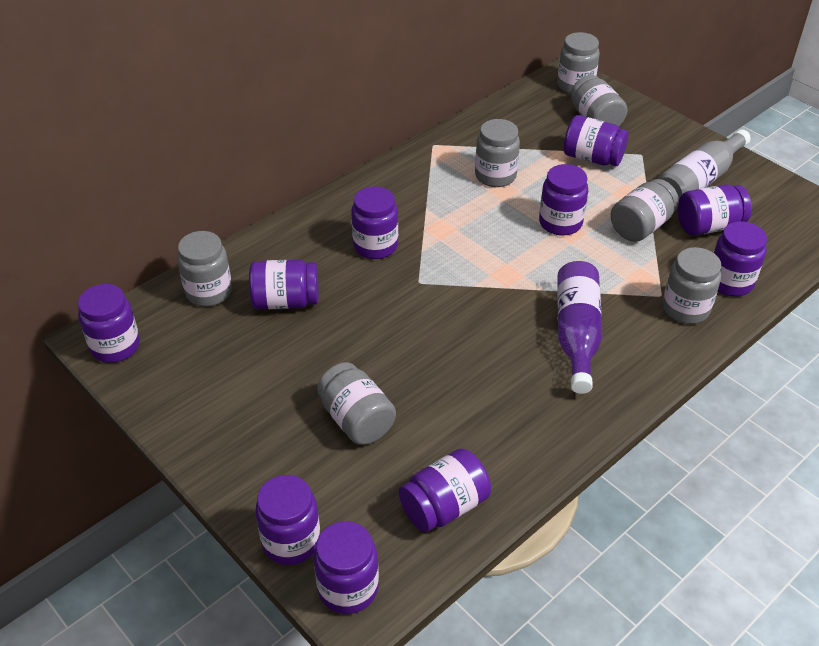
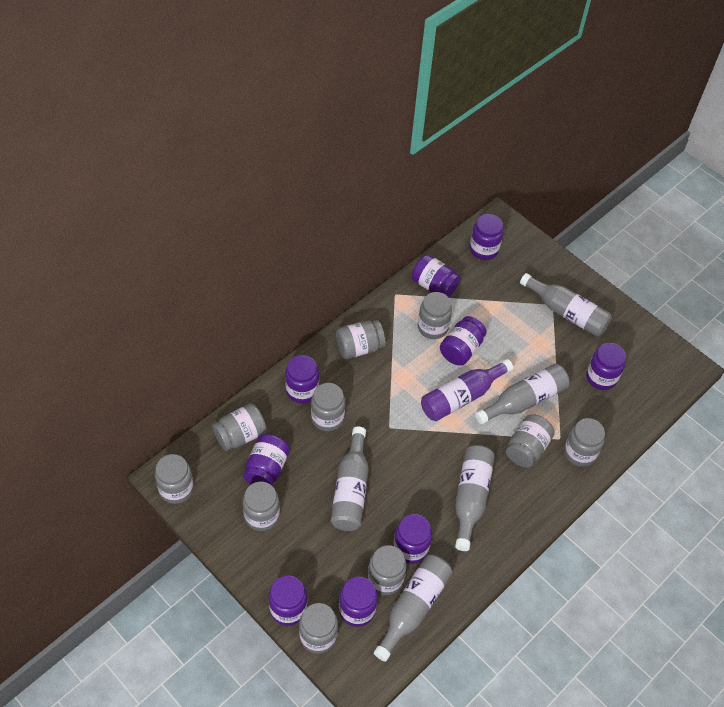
grey bottle: 1 -> 5
grey jar: 7 -> 10
purple jar: 10 -> 9

